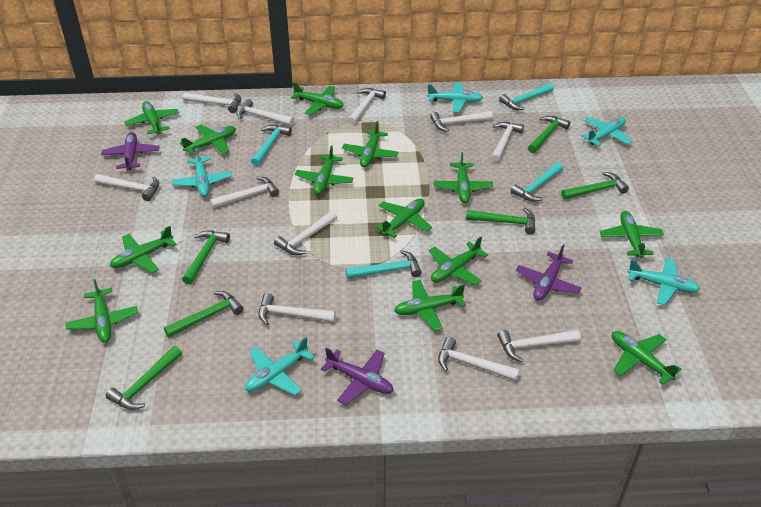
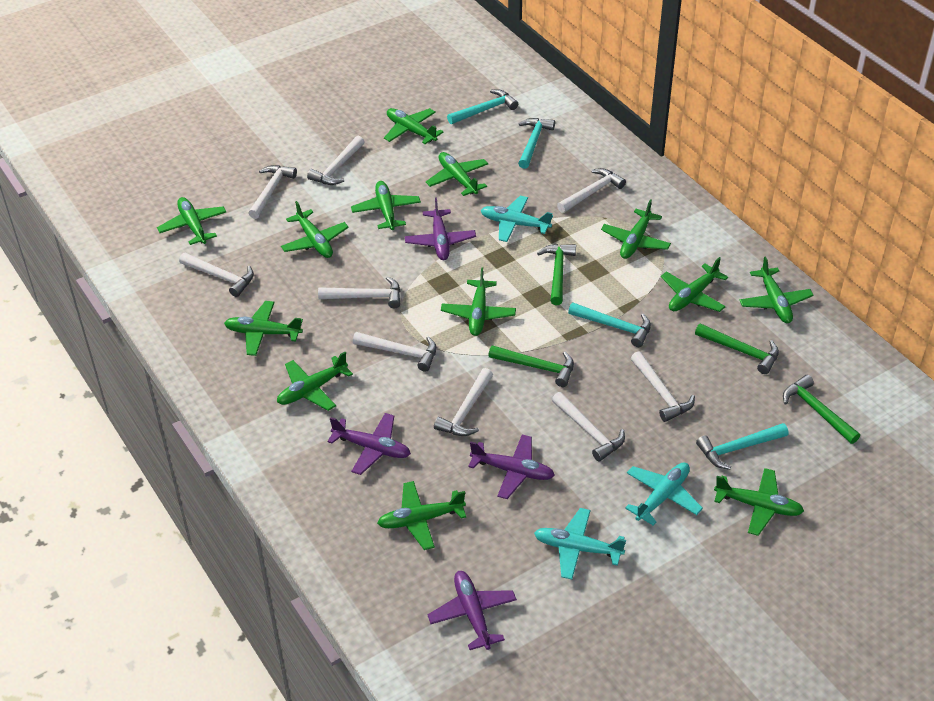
green hammer: 6 -> 4
purple plane: 3 -> 4
turquoise plane: 5 -> 3
white hammer: 11 -> 9

